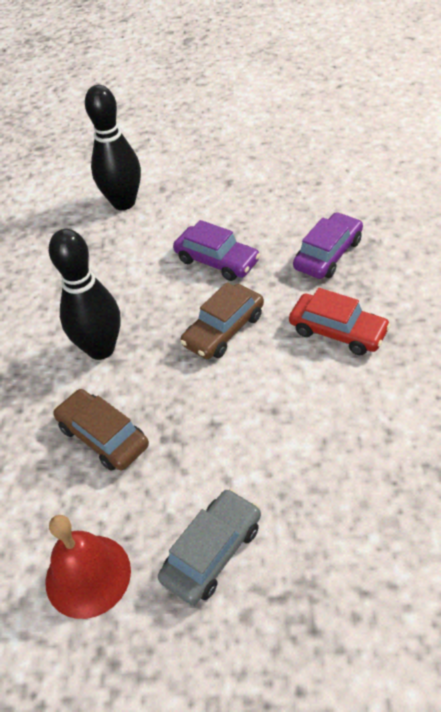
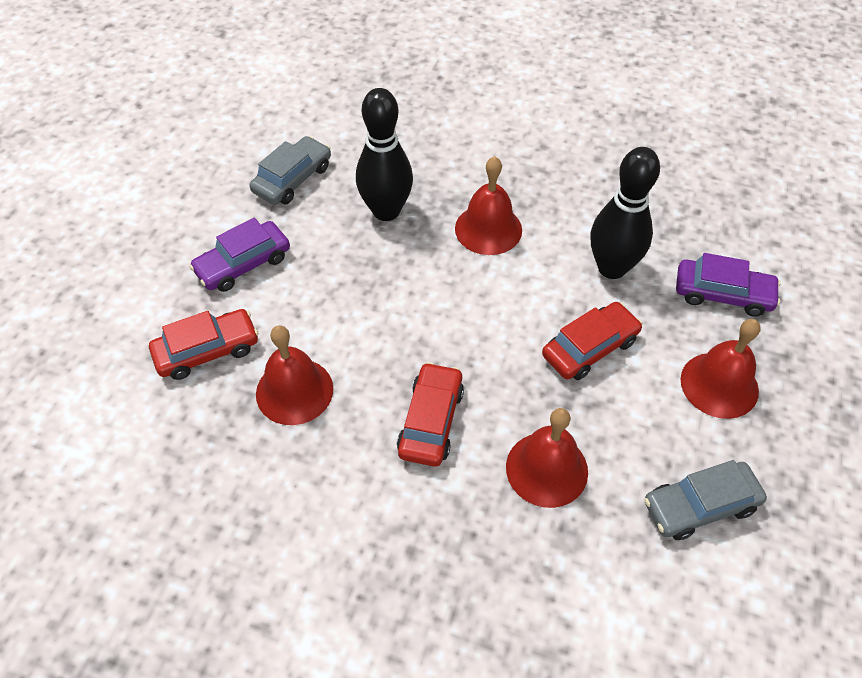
brown car: 2 -> 0
grey car: 1 -> 2
red bell: 1 -> 4
red car: 1 -> 3

